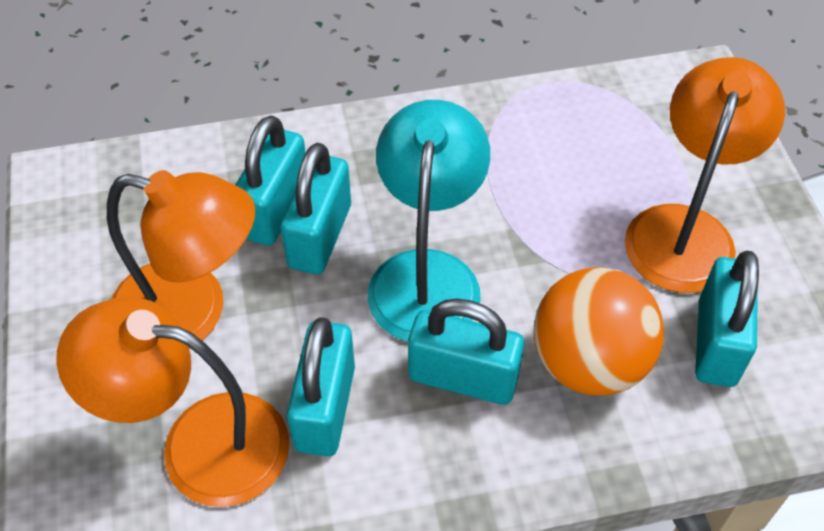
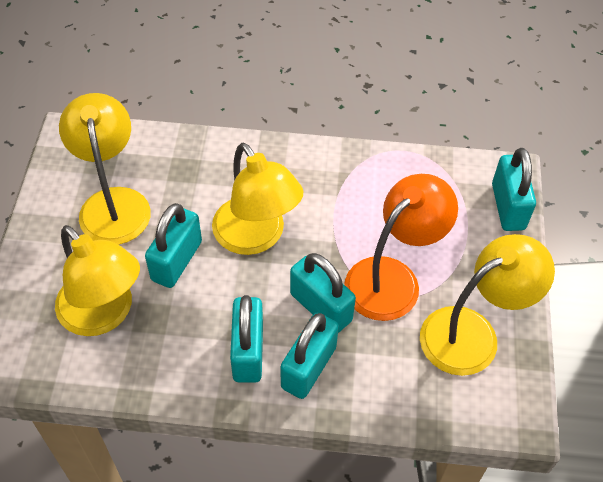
orange ball: 1 -> 0
orange lamp: 3 -> 1
turquoise lamp: 1 -> 0
yellow lamp: 0 -> 4

